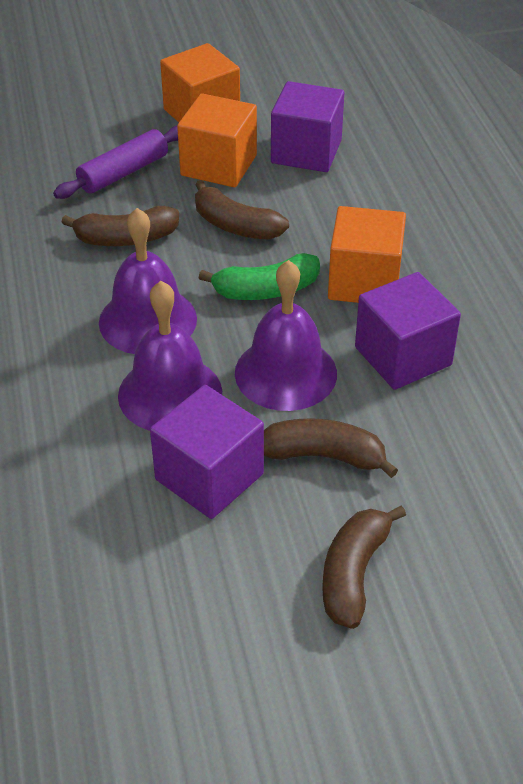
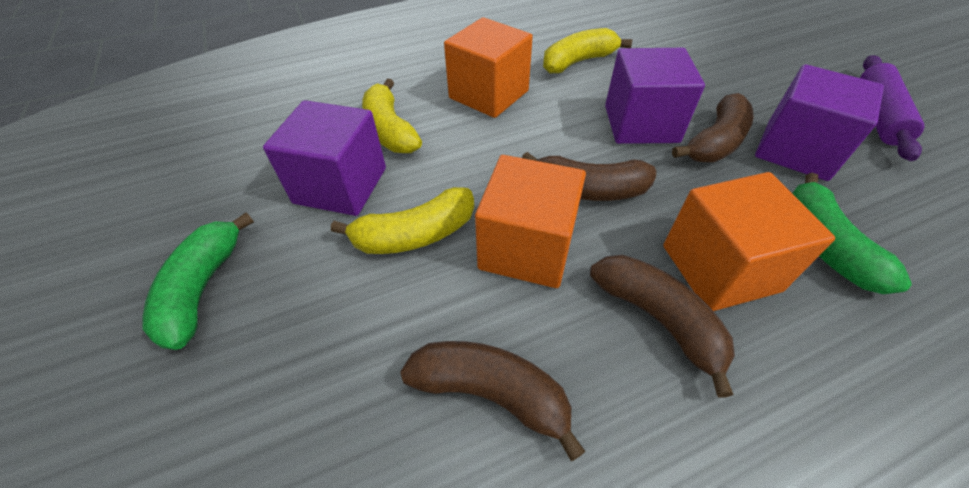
green banana: 1 -> 2
purple bell: 3 -> 0
yellow banana: 0 -> 3

